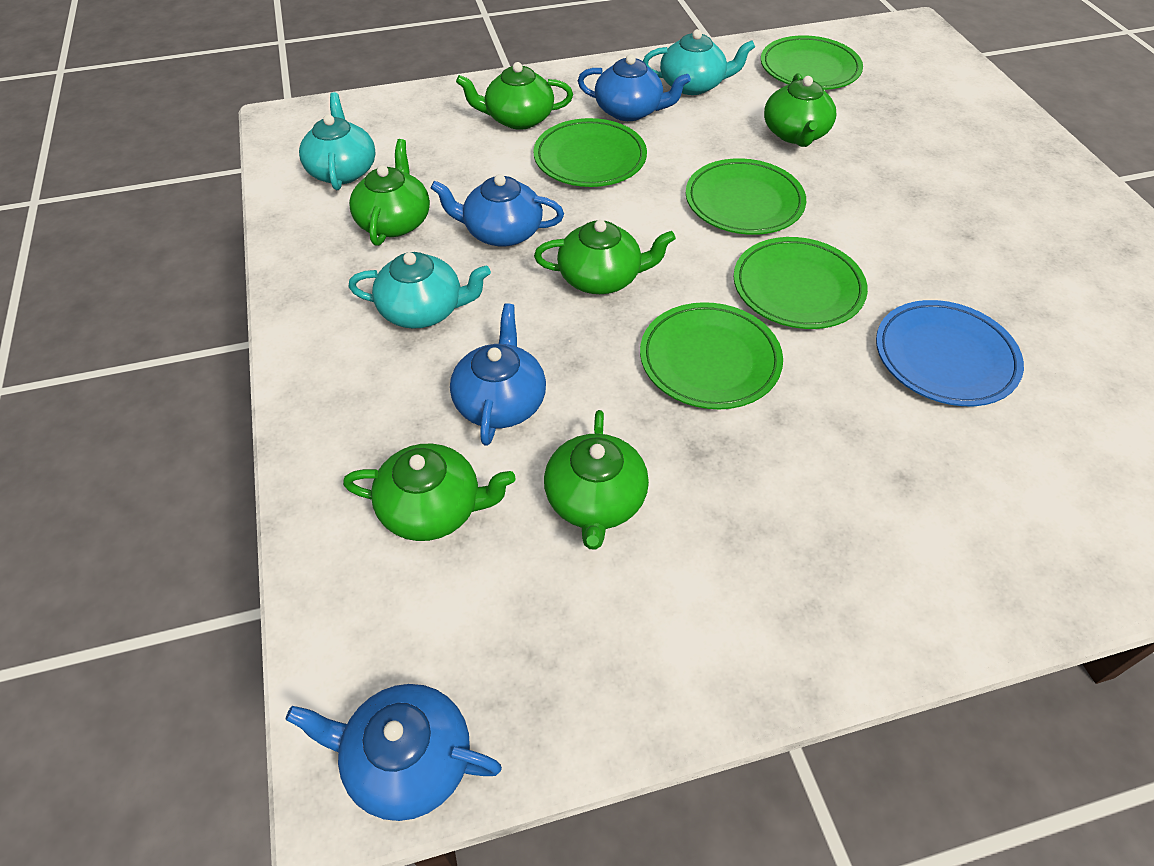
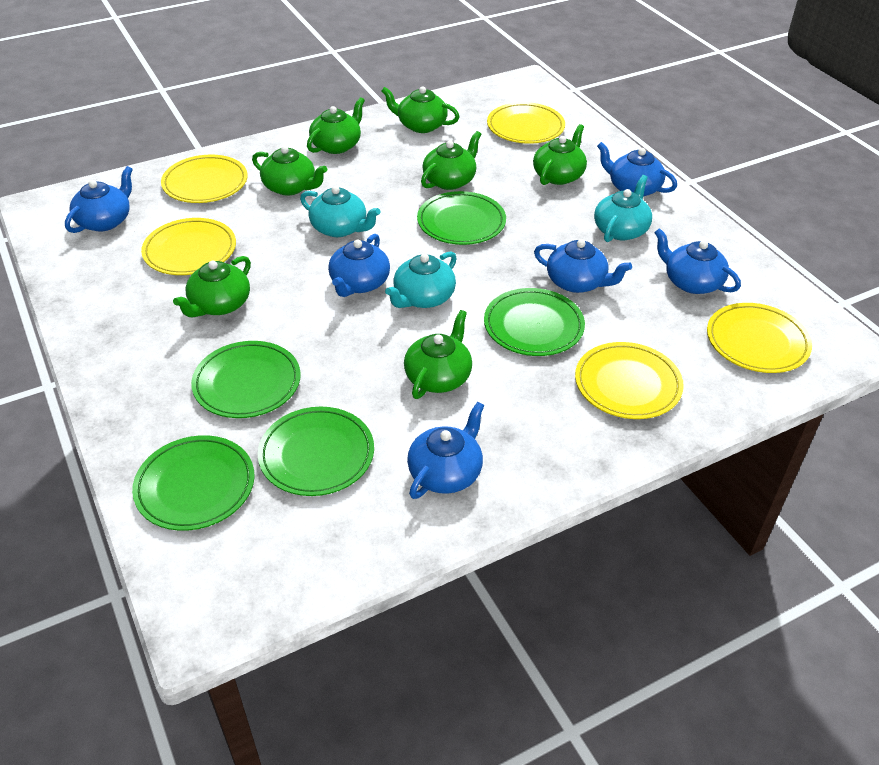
blue plate: 1 -> 0
blue teapot: 4 -> 6
green teapot: 6 -> 7
yellow plate: 0 -> 5

